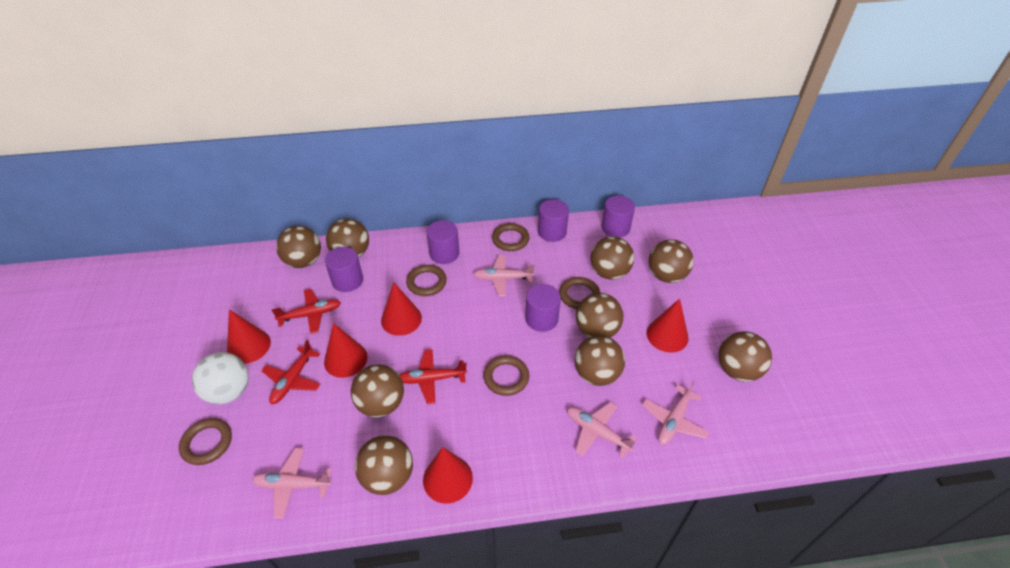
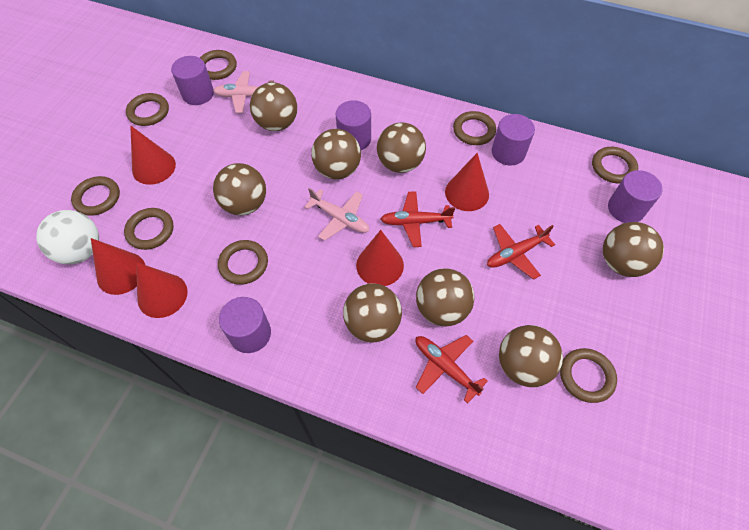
brown ball: 9 -> 8
brown ring: 5 -> 8
pink plane: 4 -> 2

